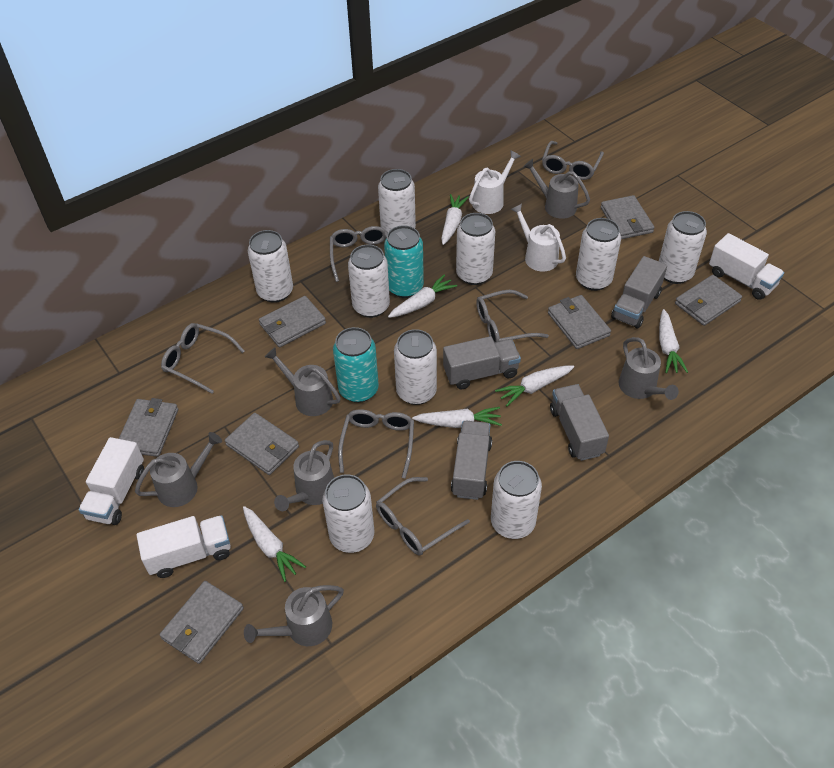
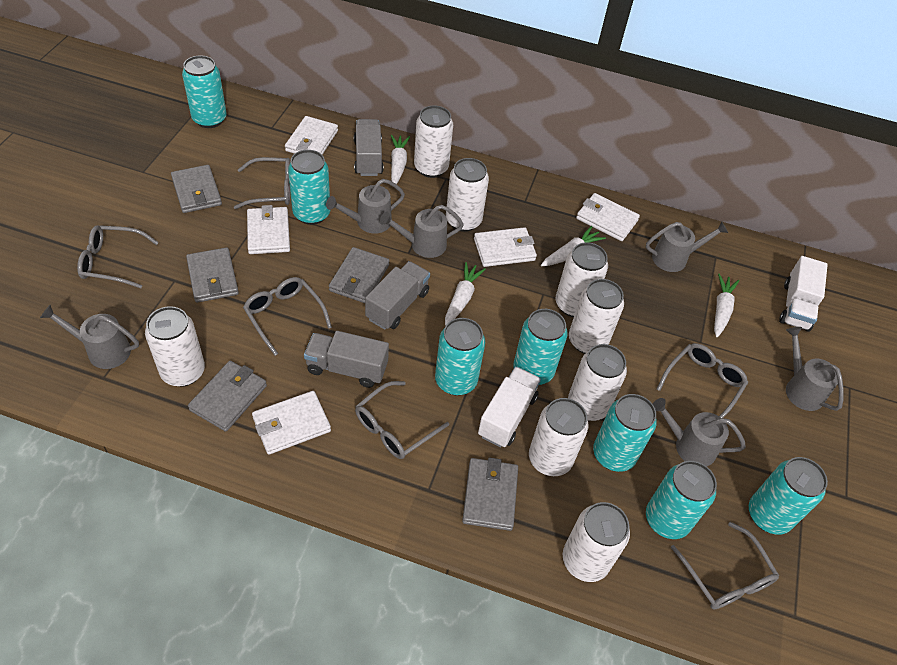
grey truck: 4 -> 3
grey wallet: 7 -> 5
turquoise can: 2 -> 7
white can: 9 -> 8
white carrot: 6 -> 4
white truck: 3 -> 2
white wallet: 0 -> 5
white watering can: 2 -> 0

